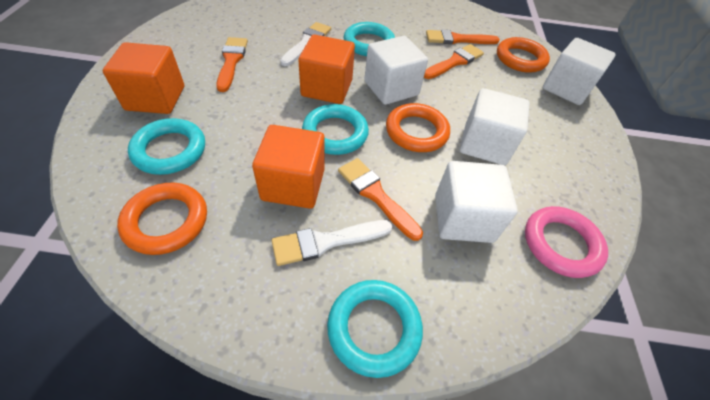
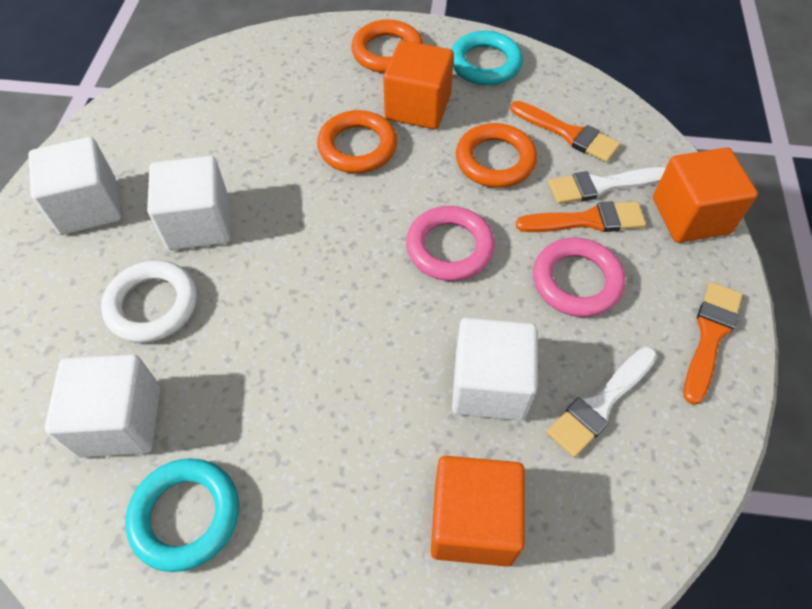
orange brush: 4 -> 3
pink ring: 1 -> 2
turquoise ring: 4 -> 2
white ring: 0 -> 1

